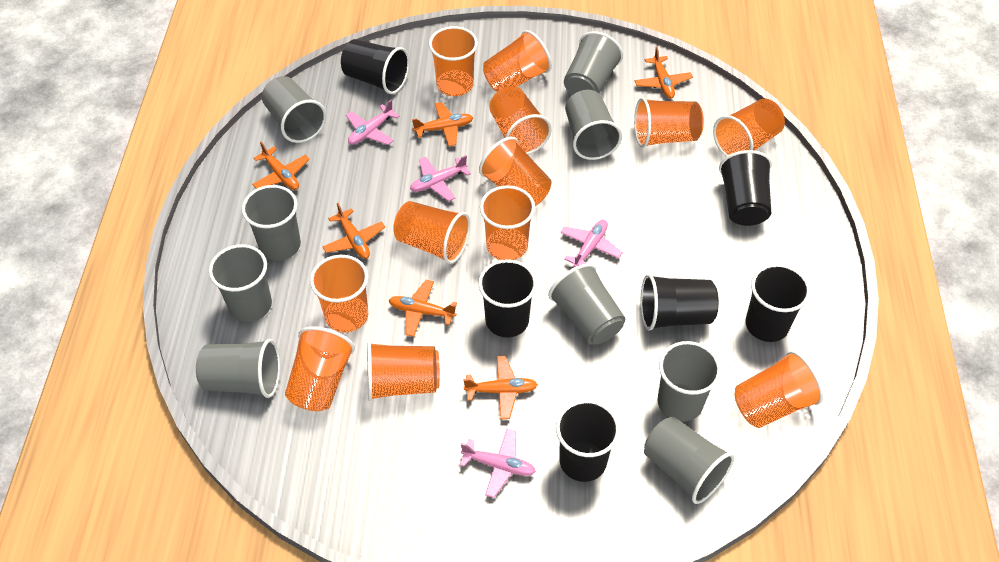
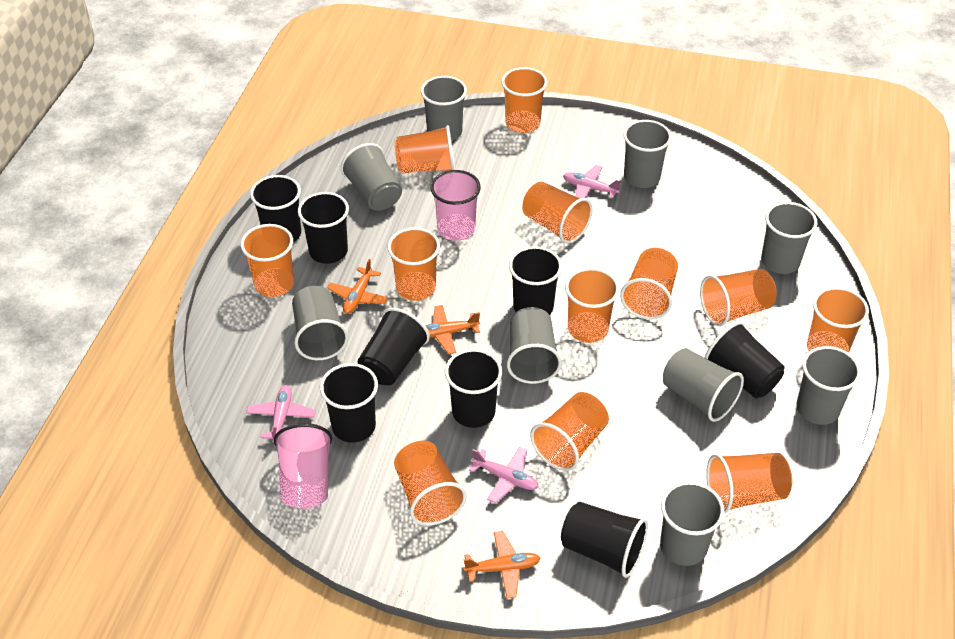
black cup: 6 -> 8
orange plane: 6 -> 3
pink cup: 0 -> 2
pink plane: 4 -> 3

